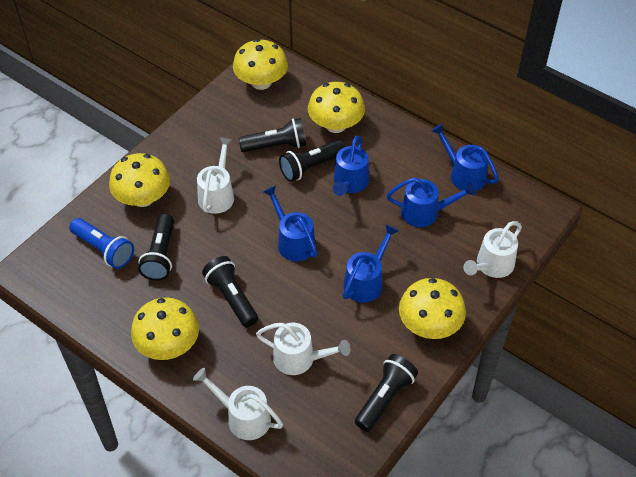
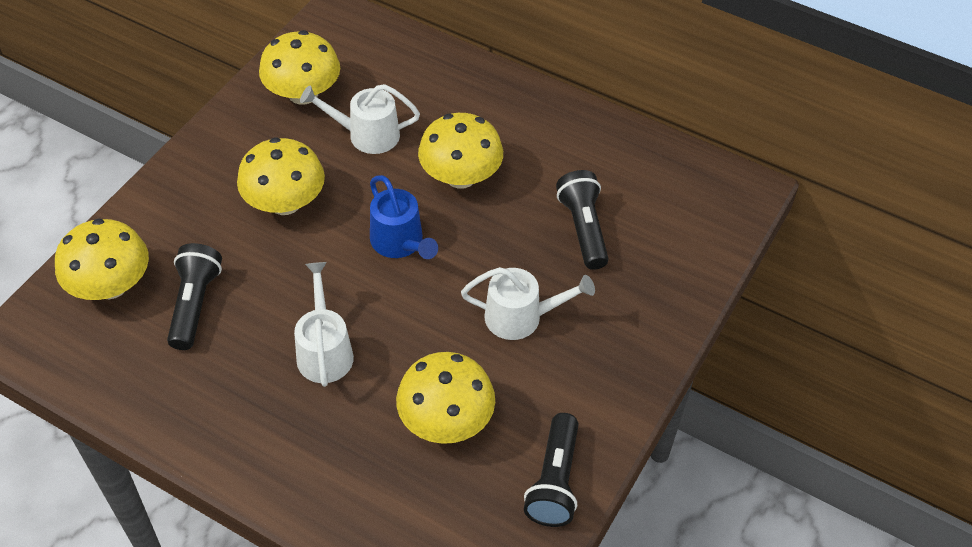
black flashlight: 5 -> 3
blue flashlight: 1 -> 0
blue watering can: 5 -> 1
white watering can: 4 -> 3

